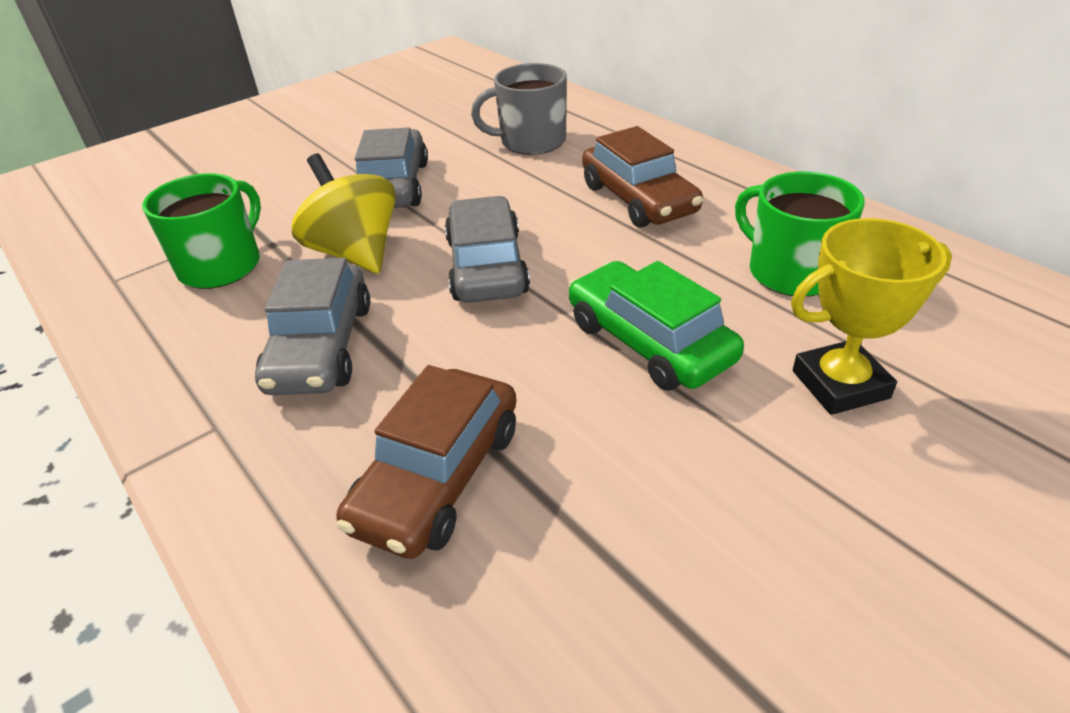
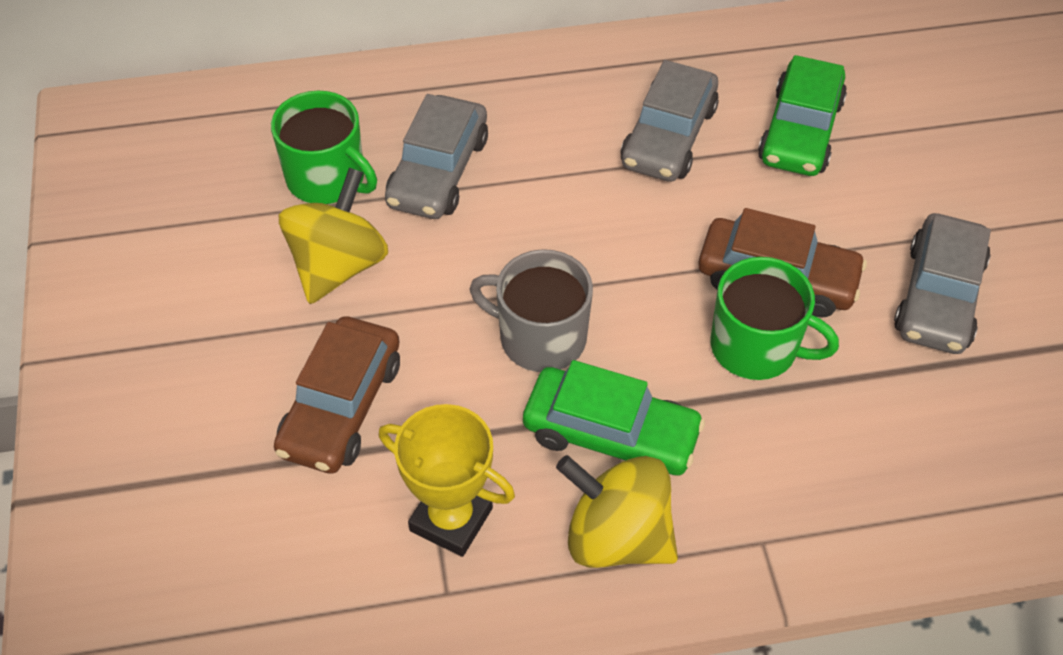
green car: 1 -> 2
yellow spinning top: 1 -> 2

